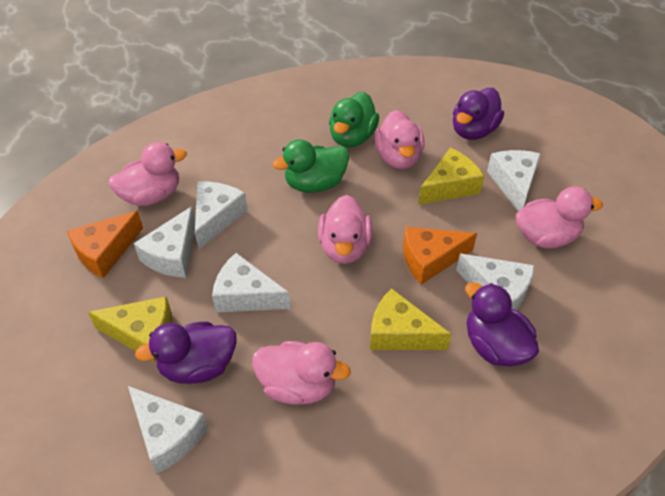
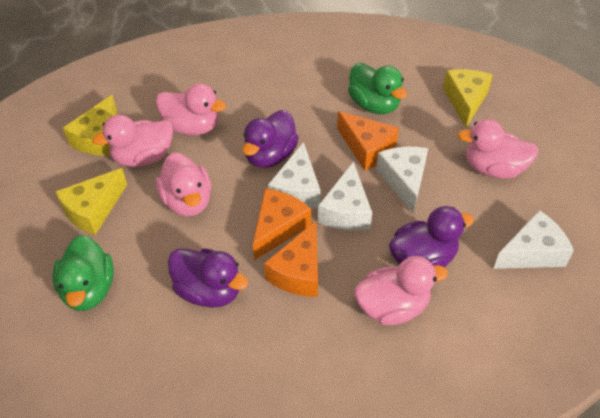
orange cheese: 2 -> 3
white cheese: 6 -> 4

